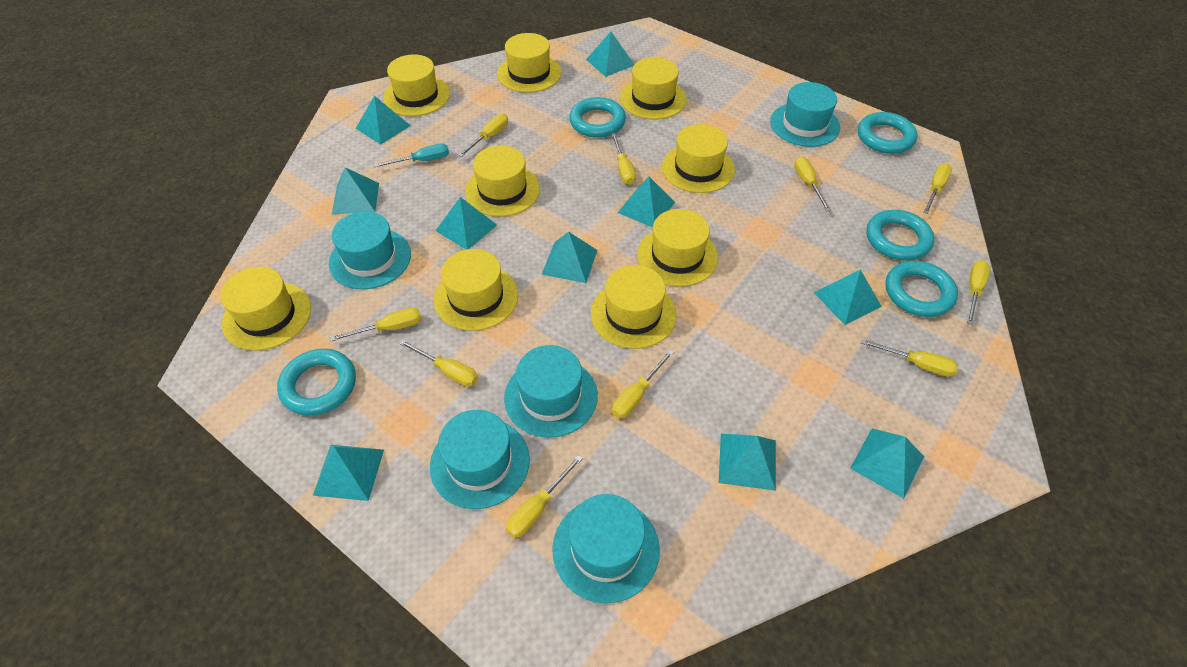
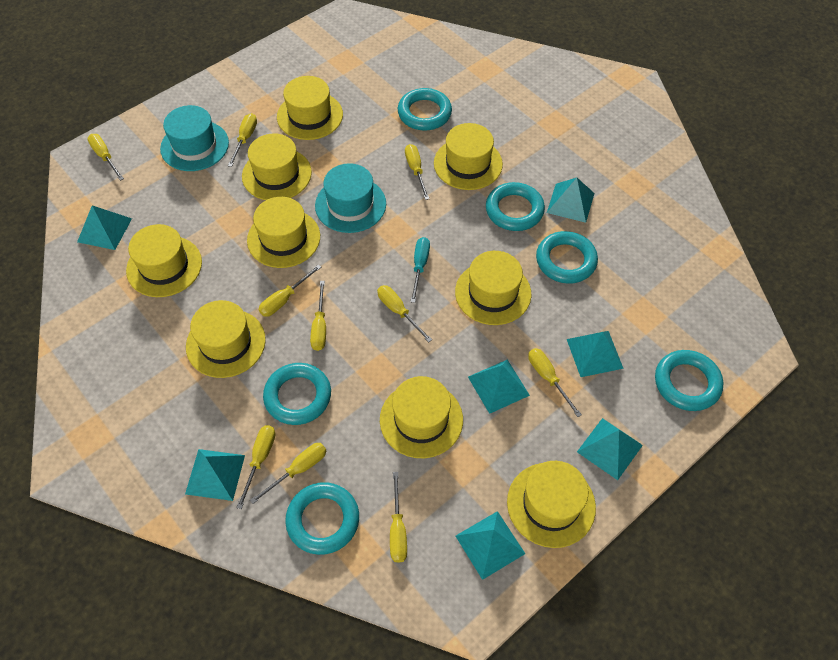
turquoise hat: 5 -> 2
turquoise pyramid: 10 -> 7
turquoise ring: 5 -> 6

